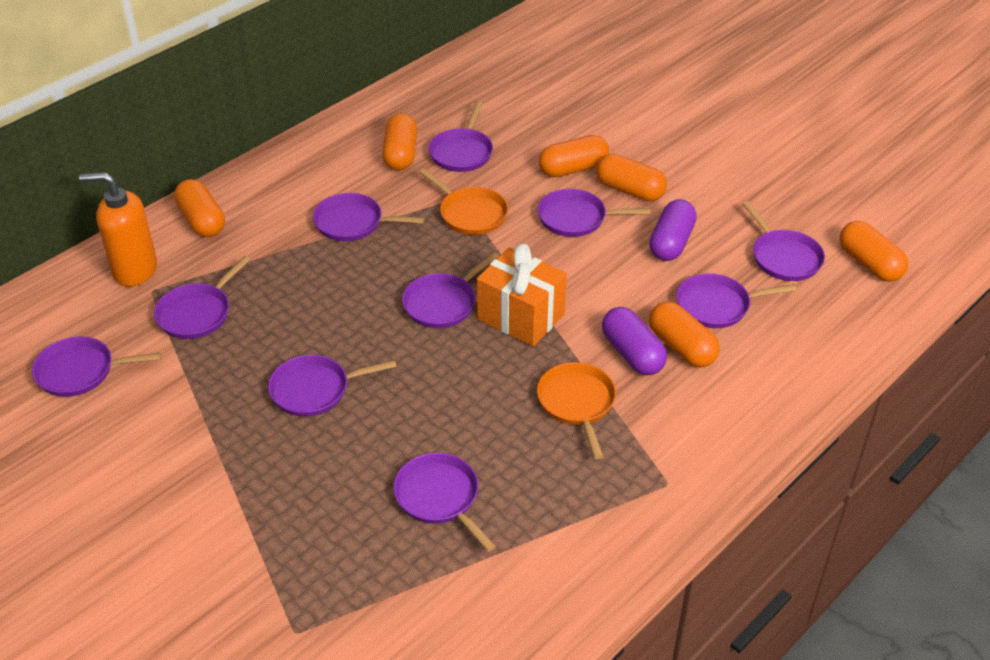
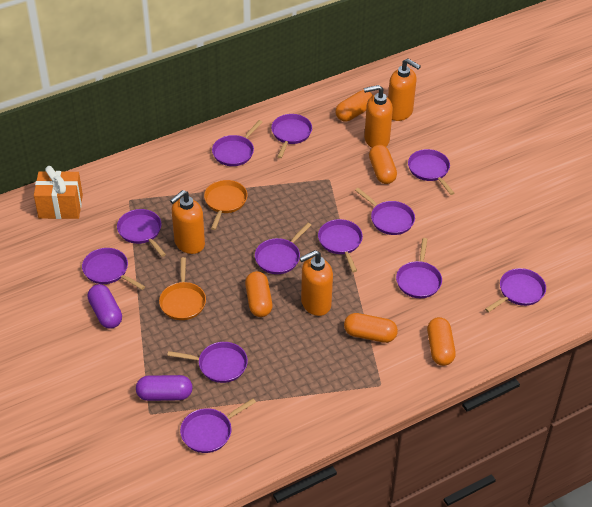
orange capsule: 6 -> 5
orange soap dispenser: 1 -> 4
purple pan: 10 -> 12

